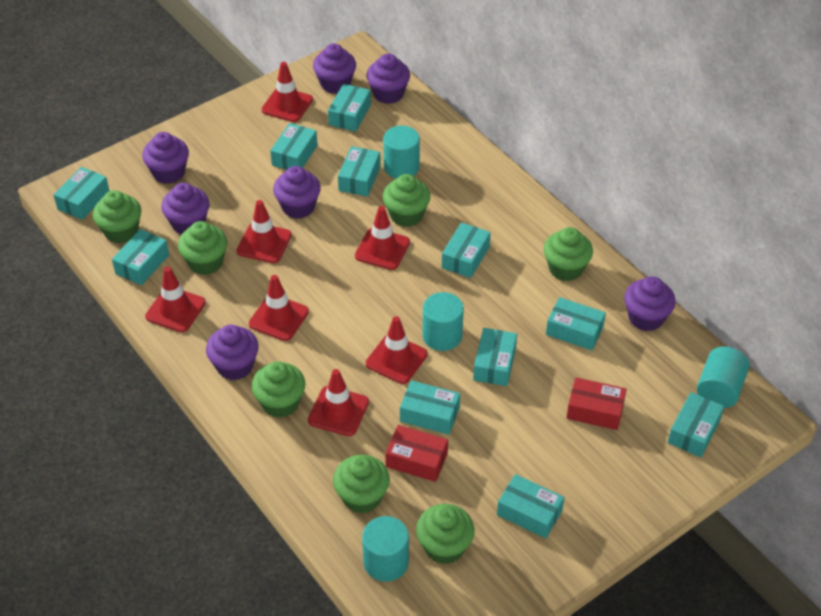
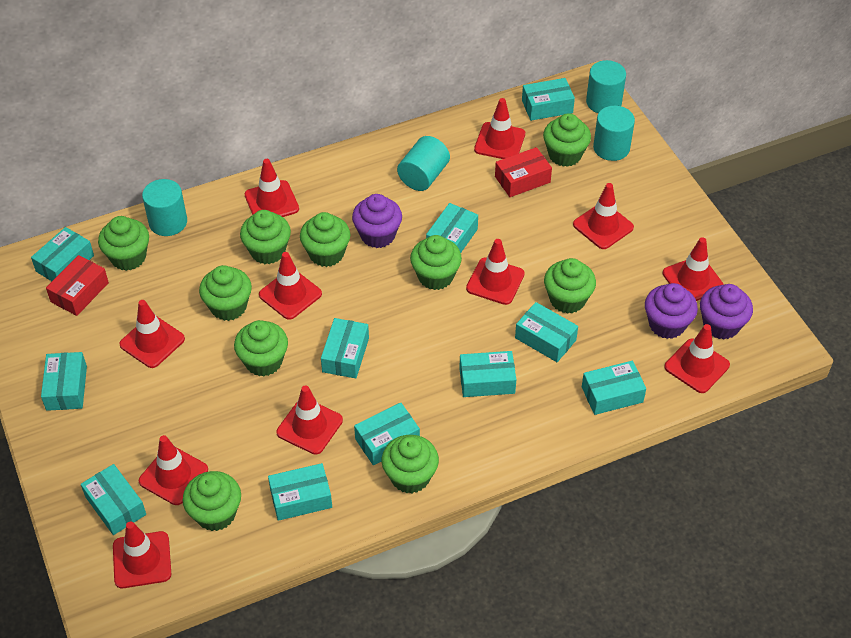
green cupcake: 7 -> 10
purple cupcake: 7 -> 3
red traffic cone: 7 -> 11

